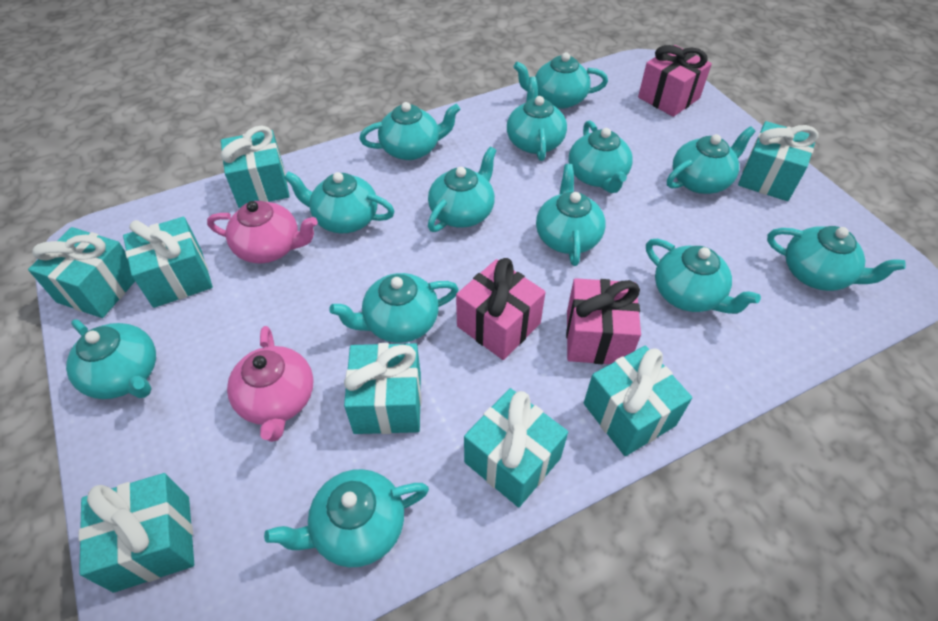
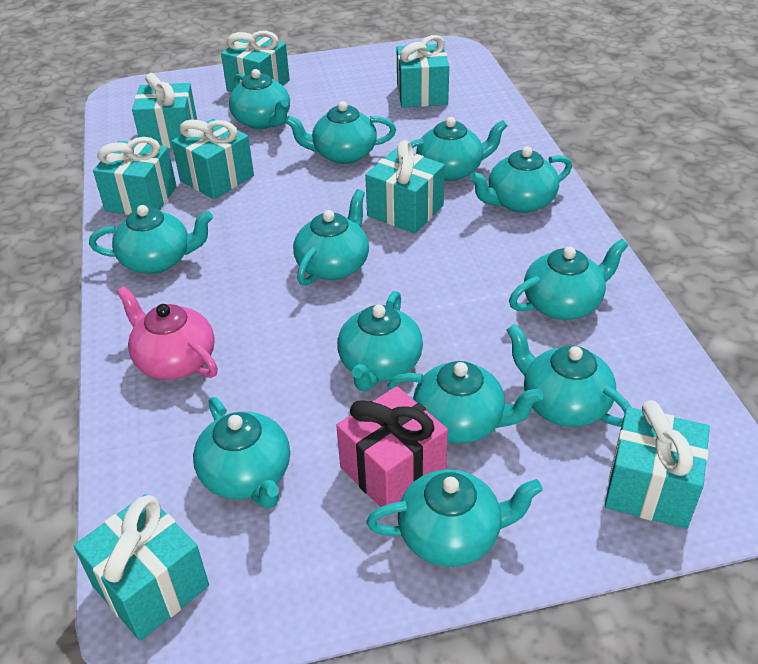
pink gift: 3 -> 1
pink teapot: 2 -> 1
turquoise teapot: 13 -> 12

